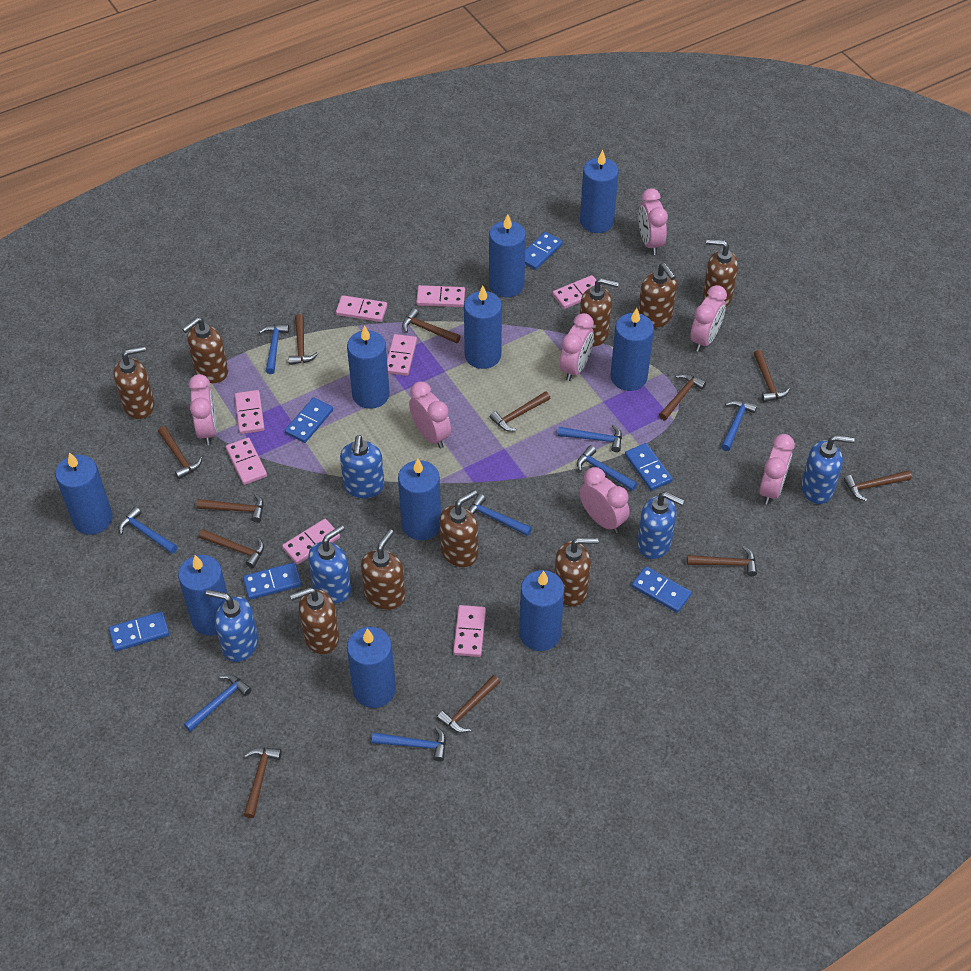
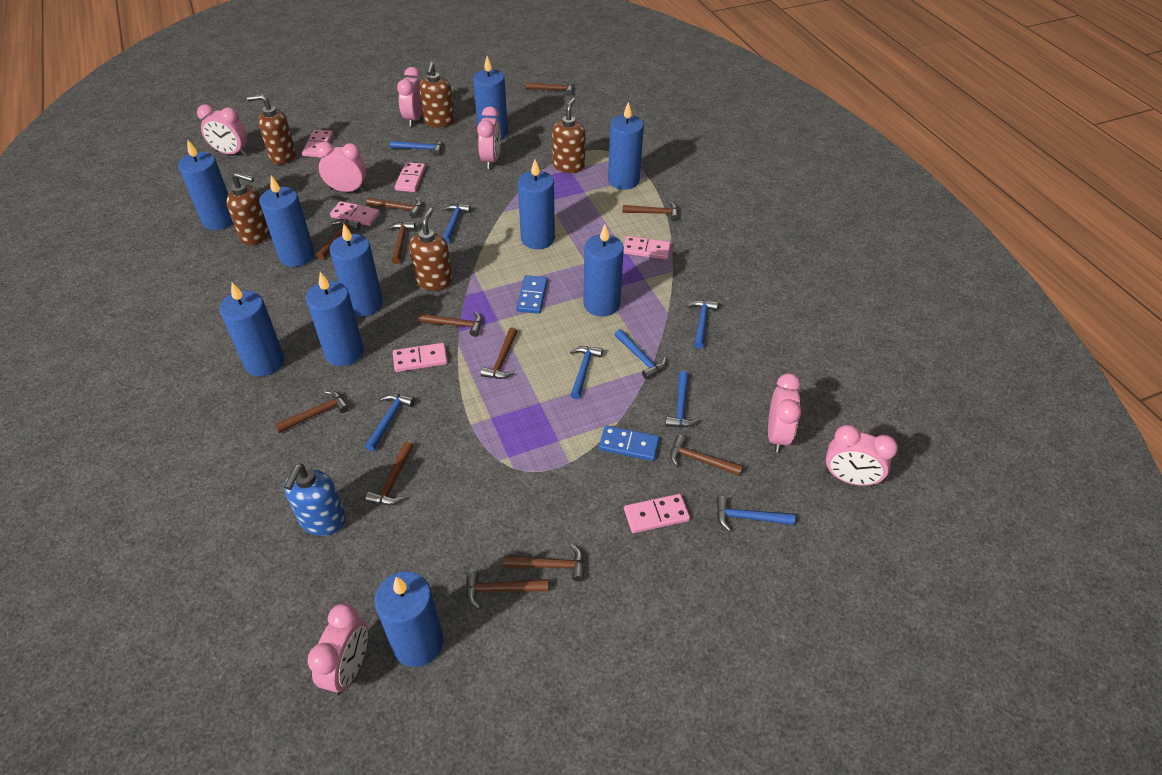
blue domino: 6 -> 2
blue soap dispenser: 5 -> 1
brown soap dispenser: 9 -> 5
pink domino: 8 -> 6

